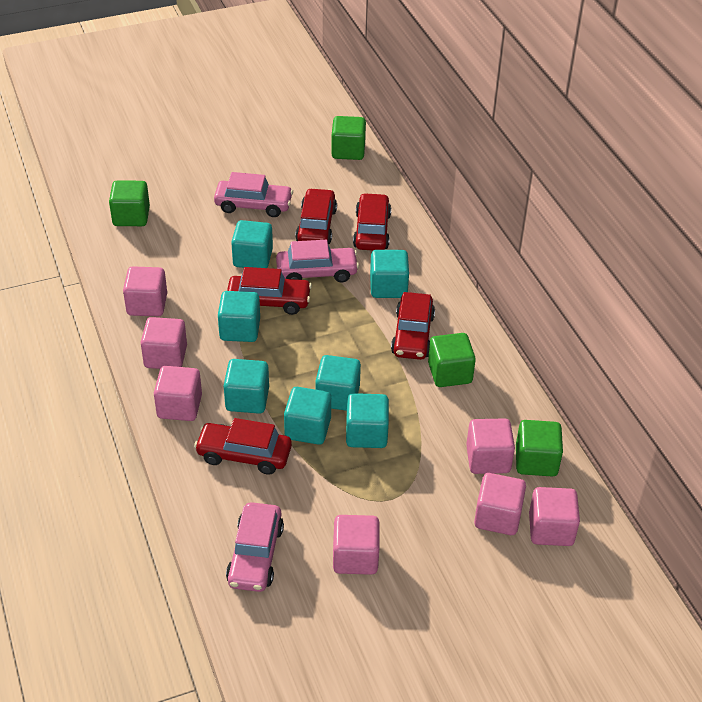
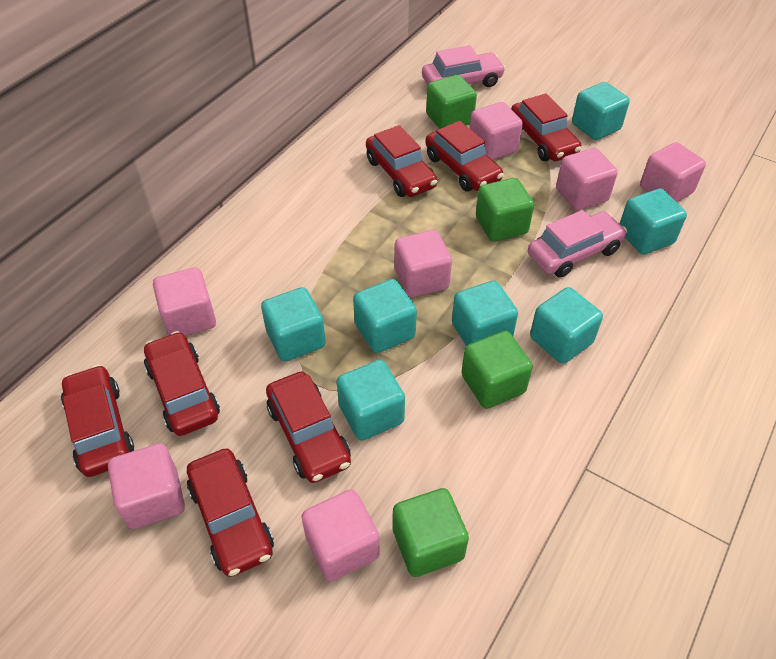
pink car: 3 -> 2
red car: 5 -> 7

